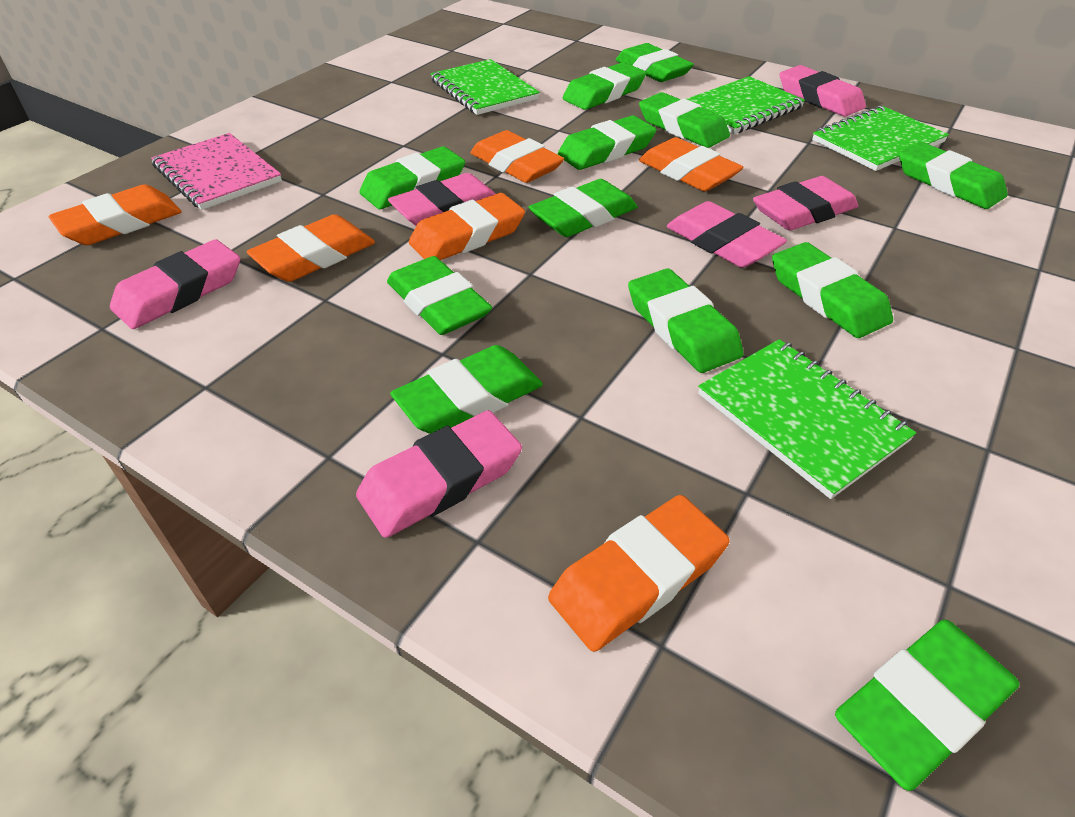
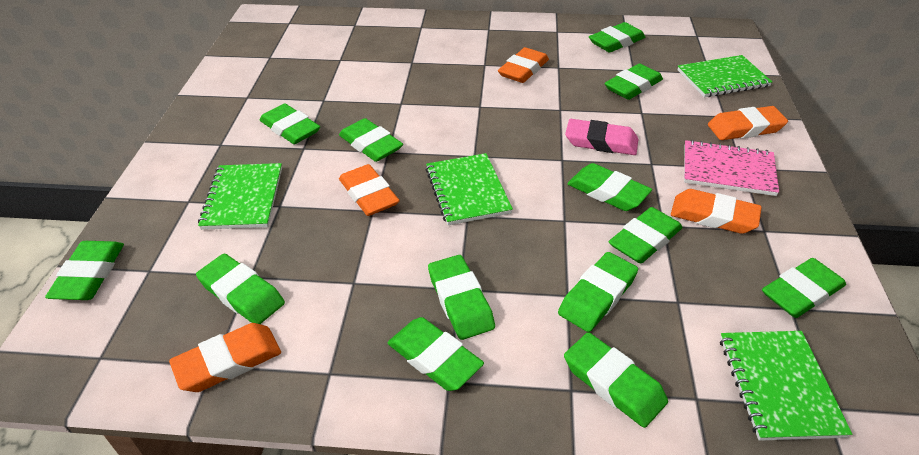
green eraser: 12 -> 13
orange eraser: 6 -> 5
pink eraser: 6 -> 1

